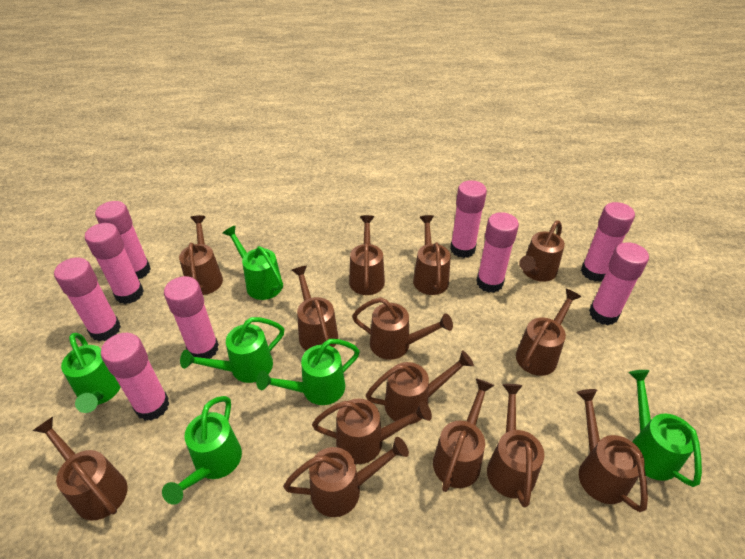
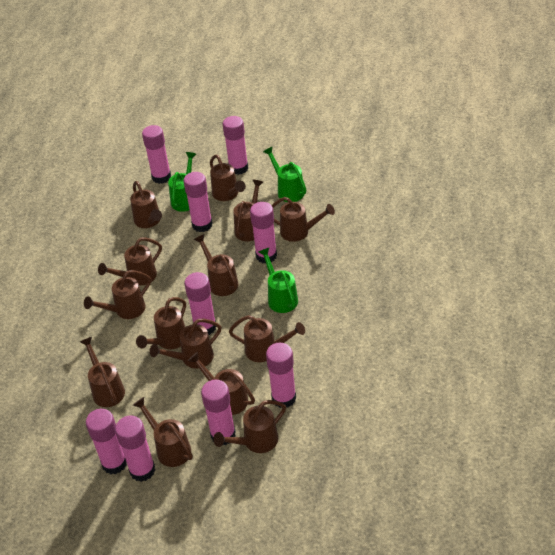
green watering can: 6 -> 3

